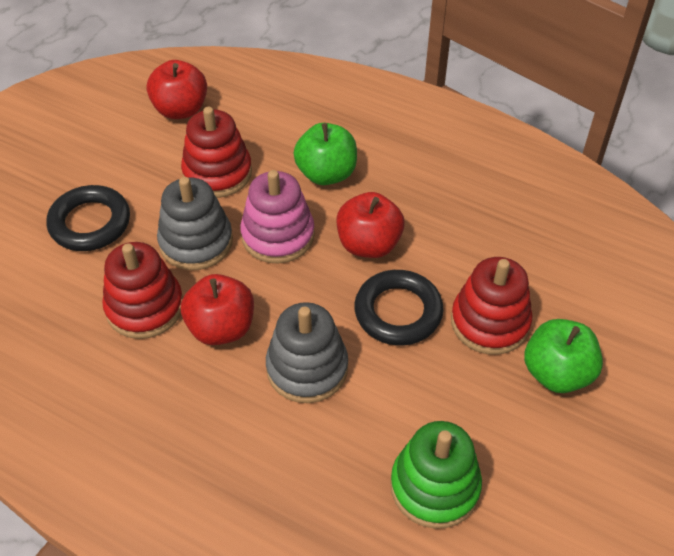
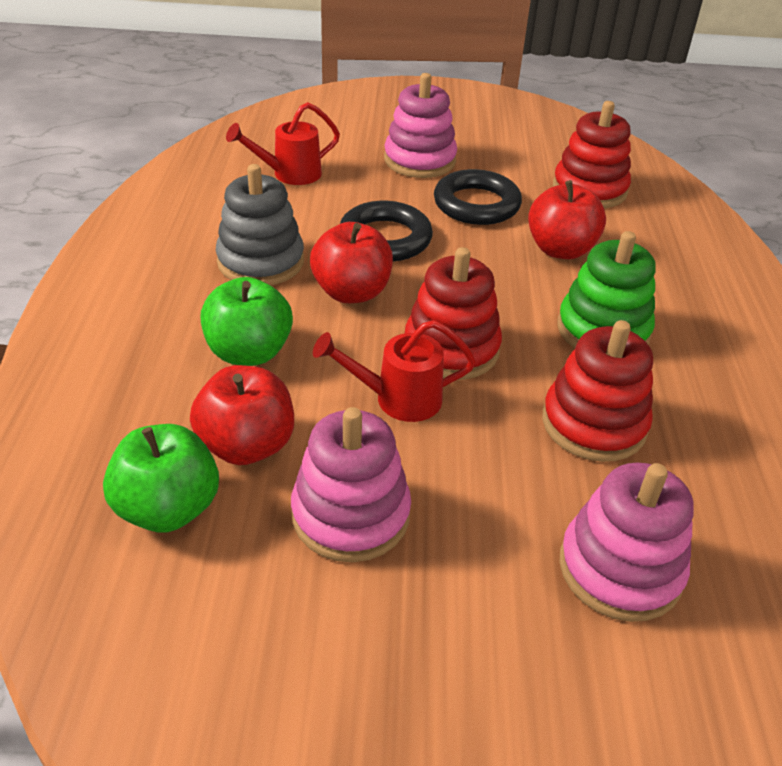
grey stacking toy: 2 -> 1
pink stacking toy: 1 -> 3
red watering can: 0 -> 2

